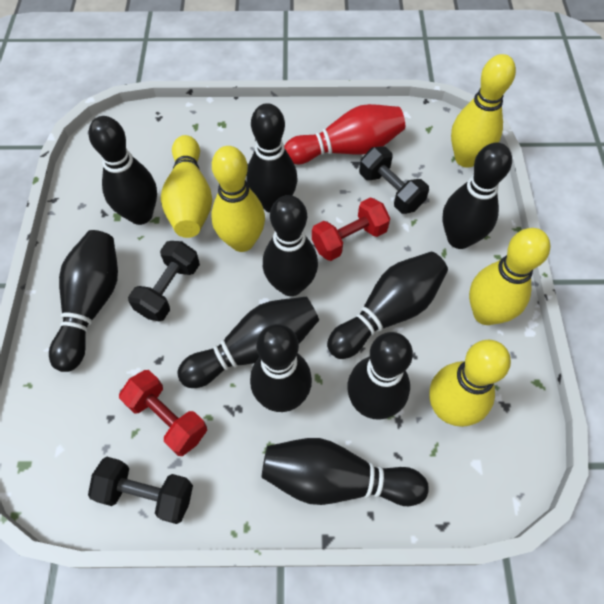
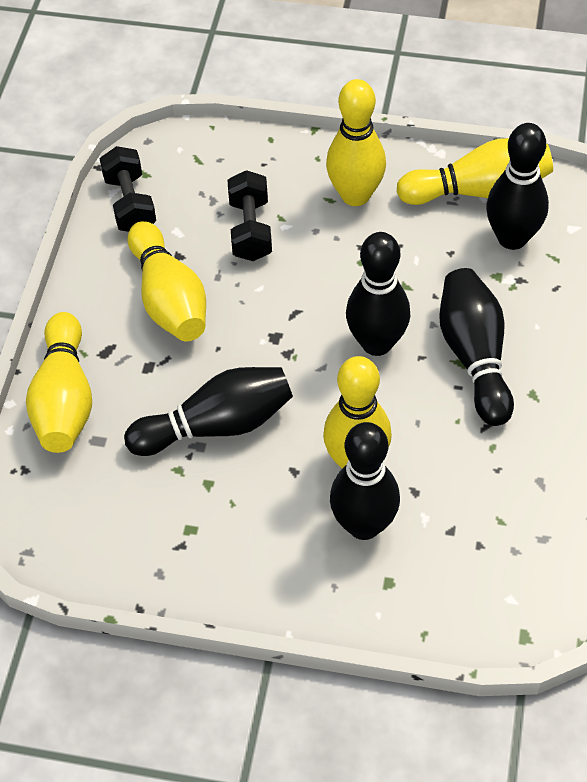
black bowling pin: 10 -> 5
black dumbbell: 3 -> 2
red bowling pin: 1 -> 0
red dumbbell: 2 -> 0

